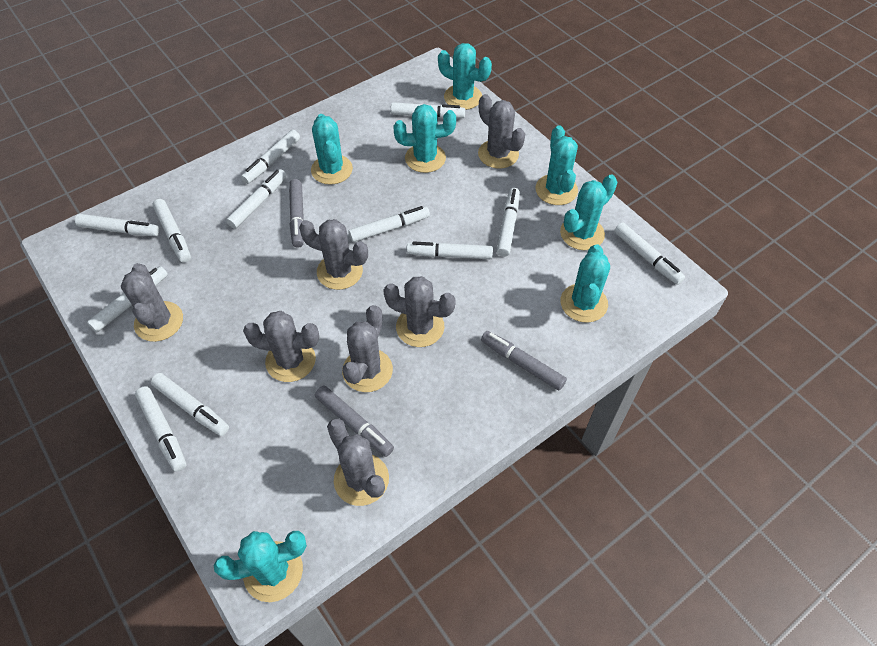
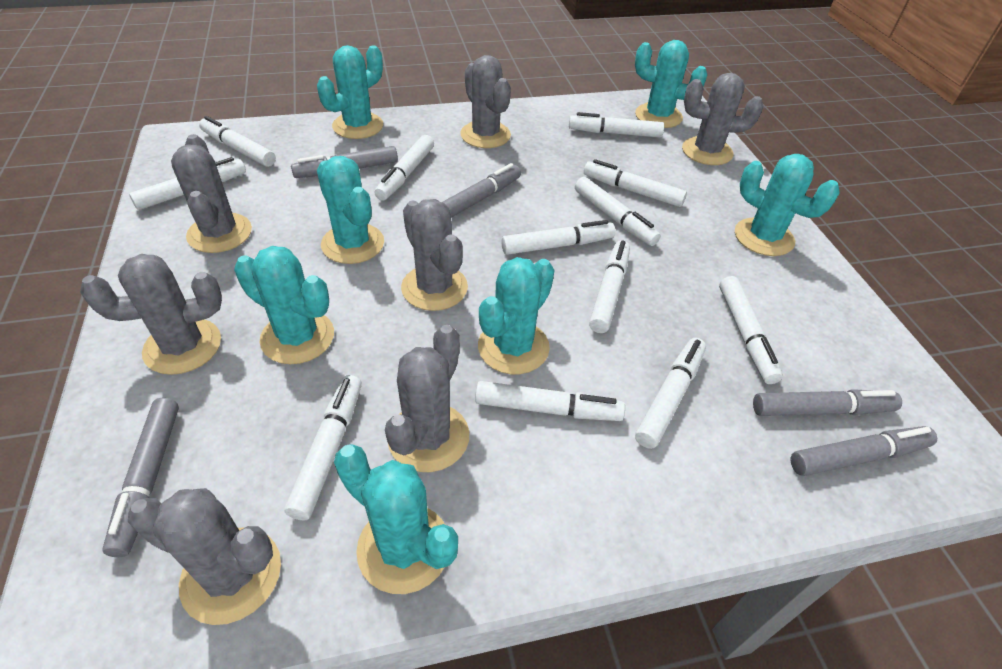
grey marker: 3 -> 5

